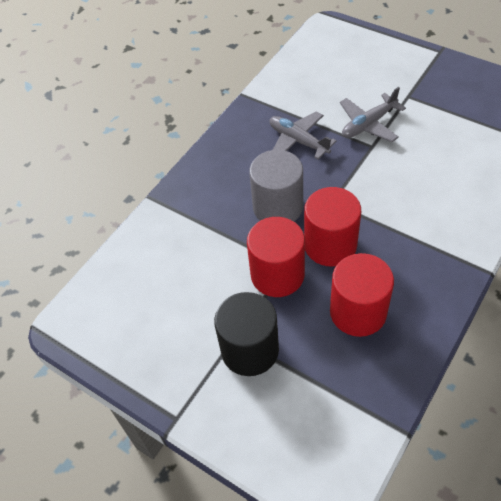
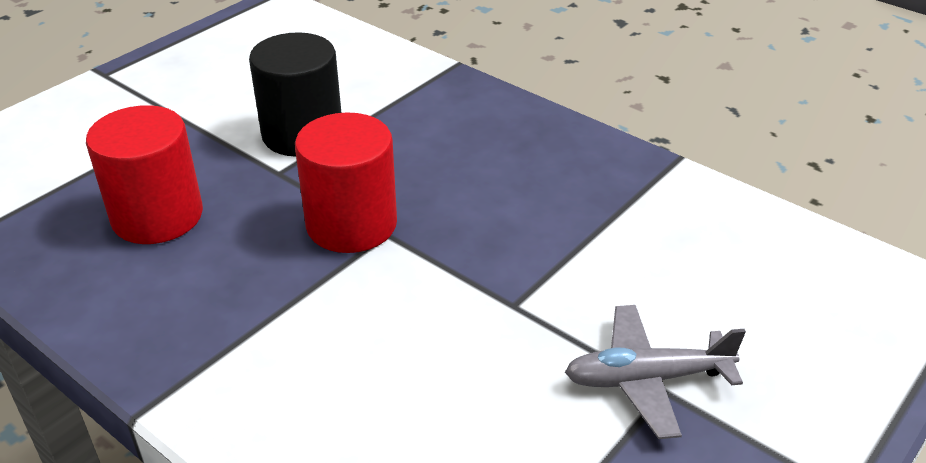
grey cylinder: 1 -> 0
grey plane: 2 -> 1
red cylinder: 3 -> 2

